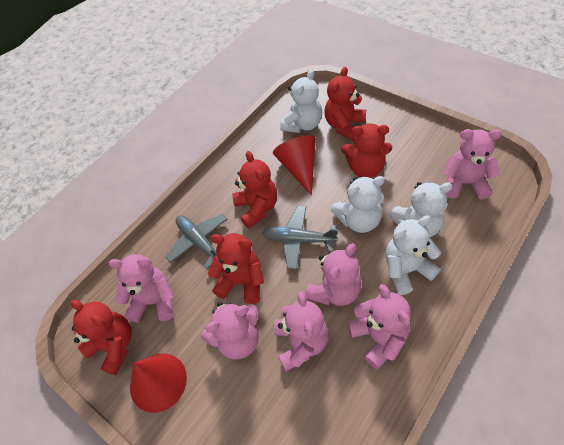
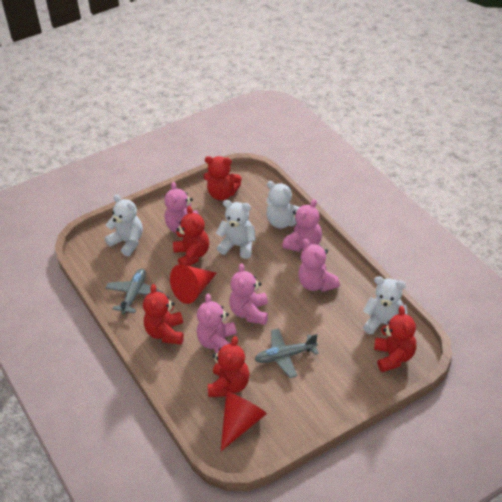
pink teddy bear: 6 -> 5

